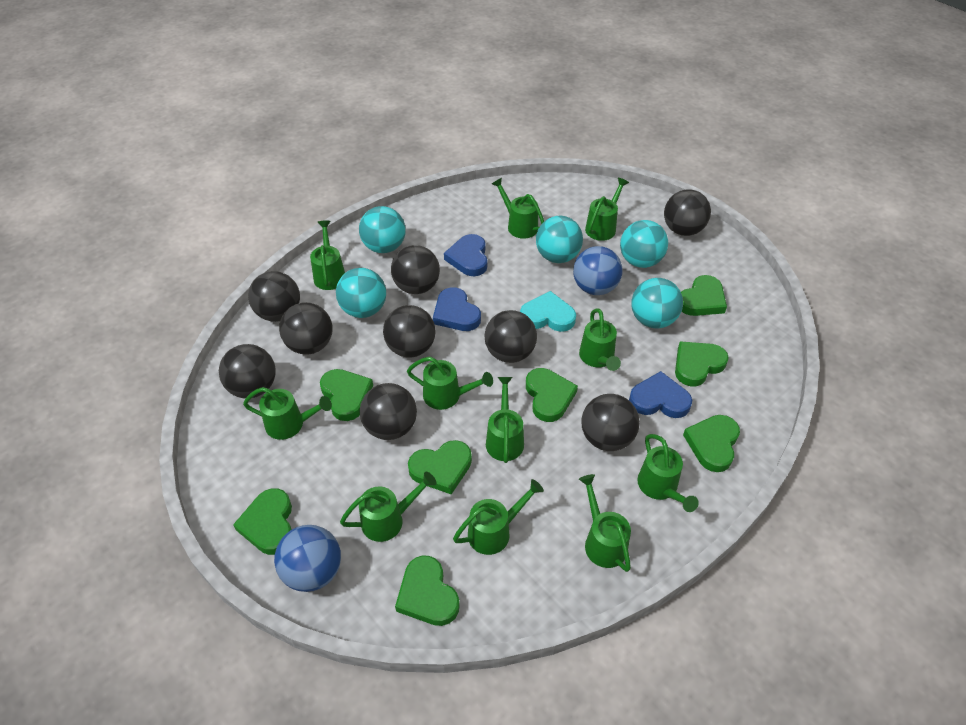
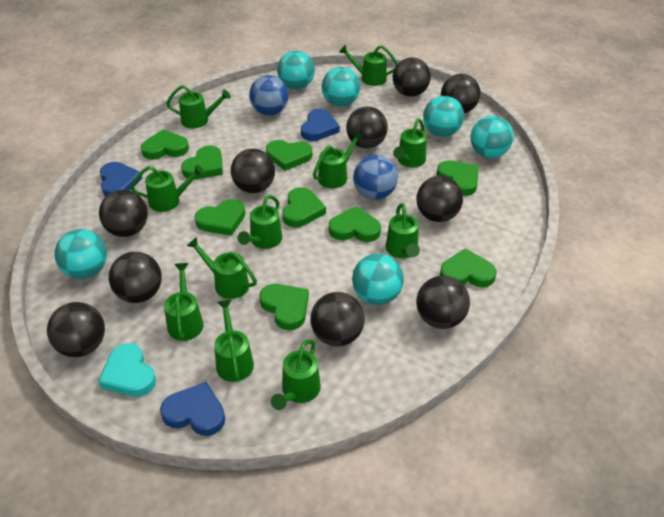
black ball: 9 -> 10
green heart: 8 -> 9
turquoise ball: 5 -> 6

